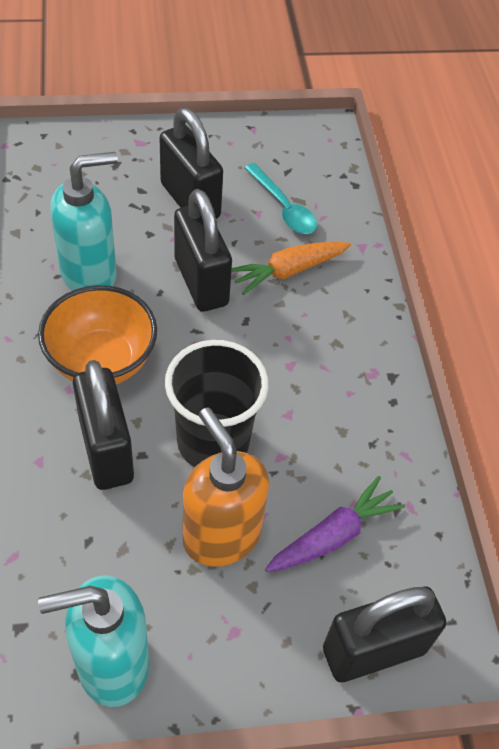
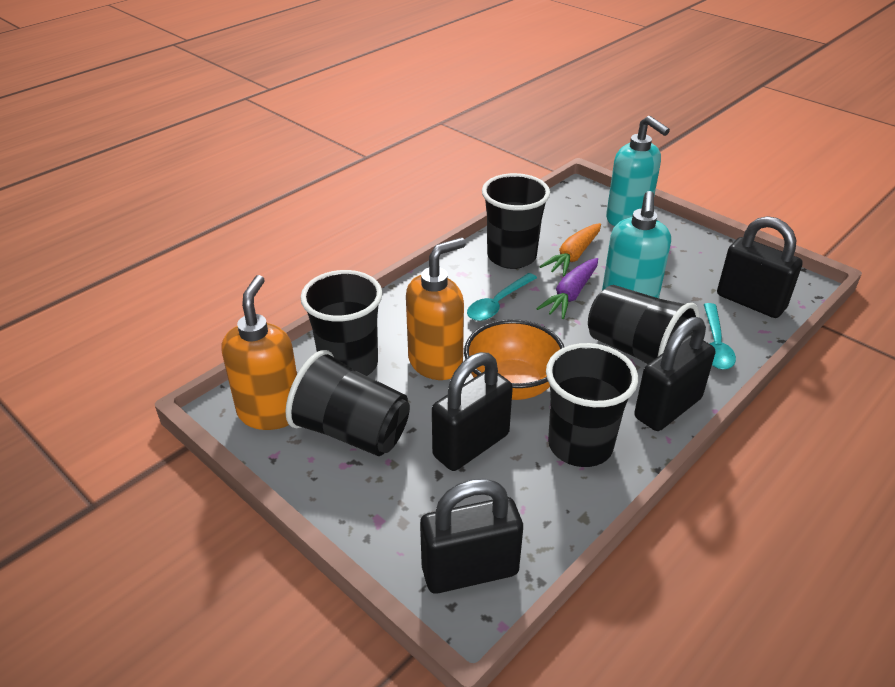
black cup: 1 -> 5
orange soap dispenser: 1 -> 2
turquoise spoon: 1 -> 2

